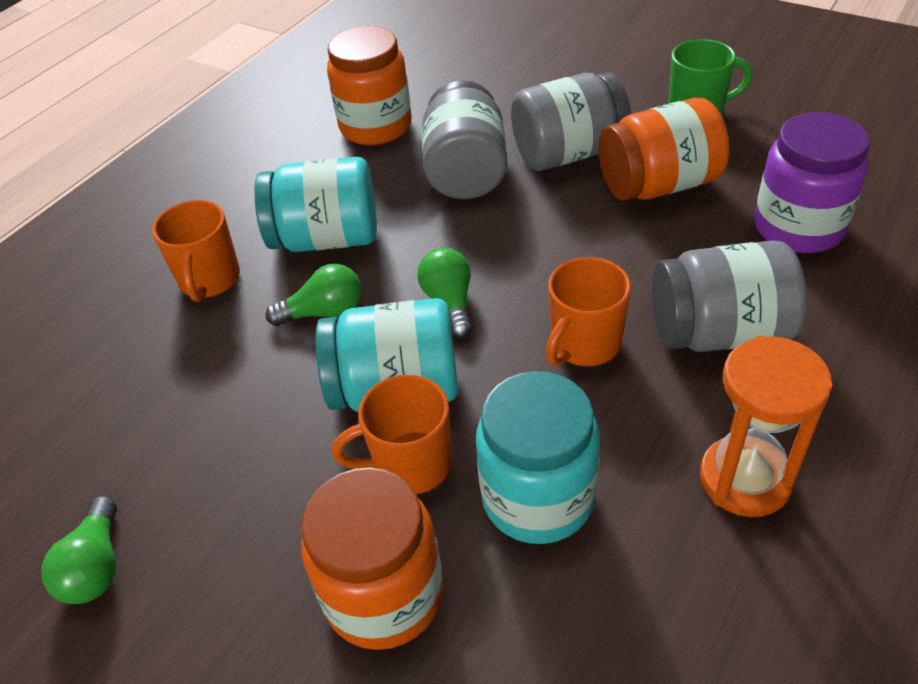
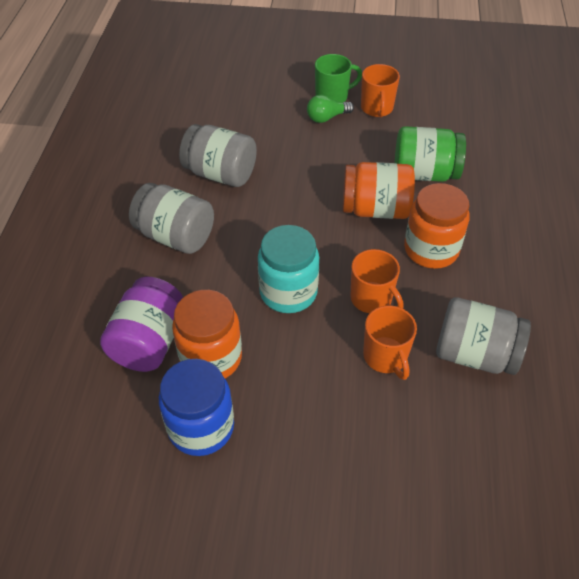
blue jar: 0 -> 1
green jar: 0 -> 1
green light bulb: 3 -> 1
orange hourglass: 1 -> 0
turquoise jar: 3 -> 1

